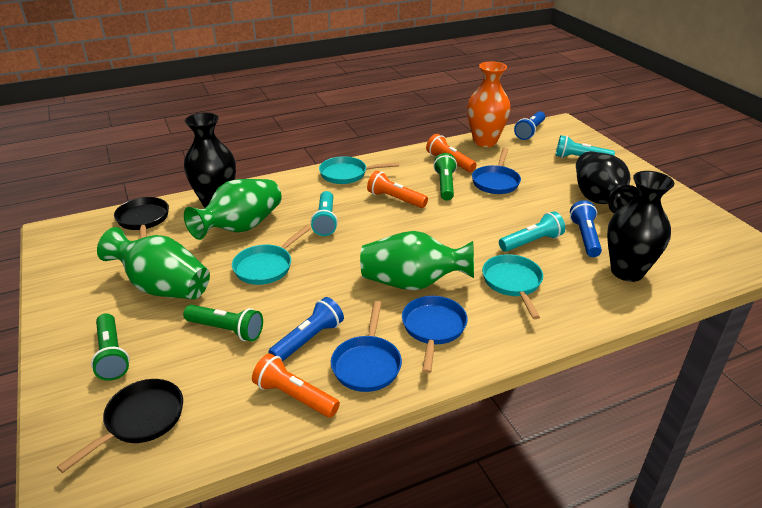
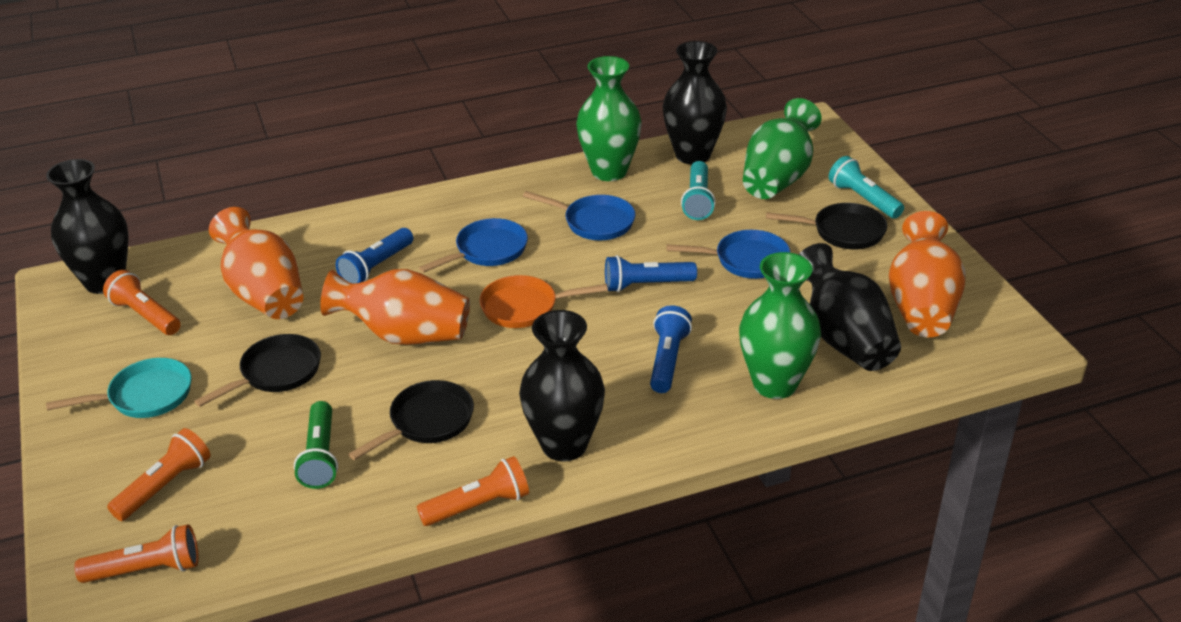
black pan: 2 -> 3
black vase: 3 -> 4
green flashlight: 3 -> 1
orange flashlight: 3 -> 4
orange pan: 0 -> 1
orange vase: 1 -> 3
turquoise flashlight: 3 -> 2
turquoise pan: 3 -> 1

